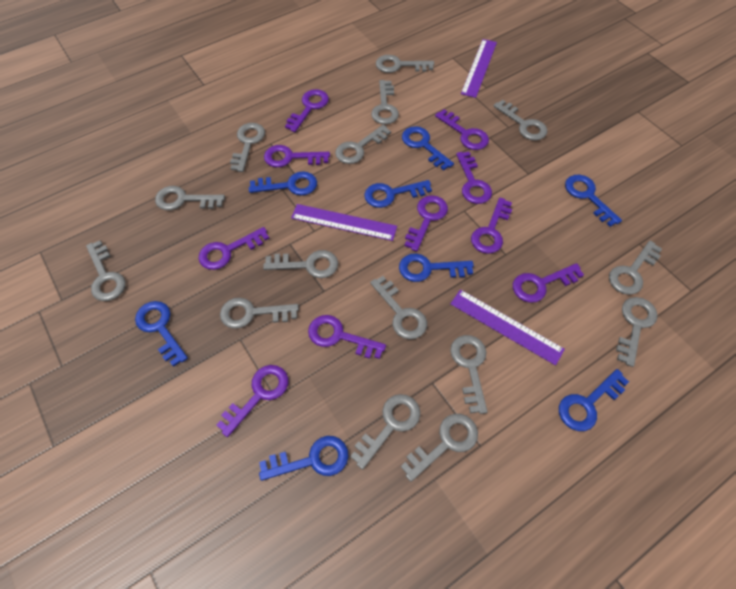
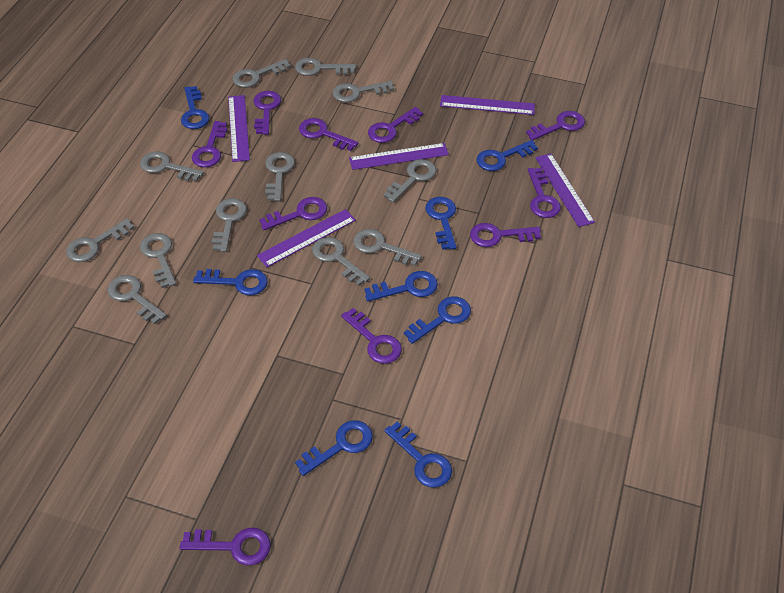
grey key: 15 -> 12
purple ruler: 3 -> 5

